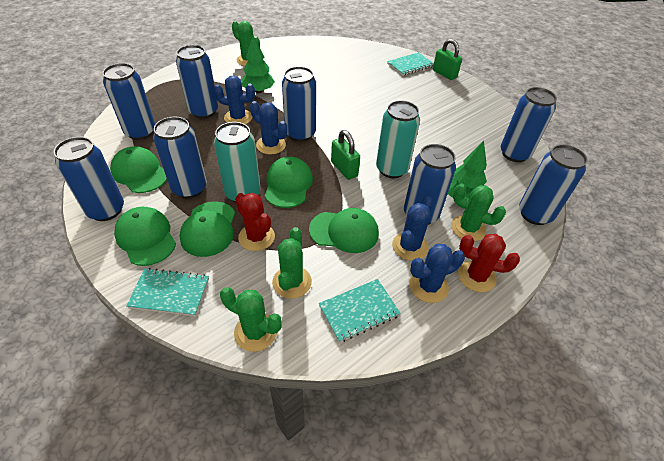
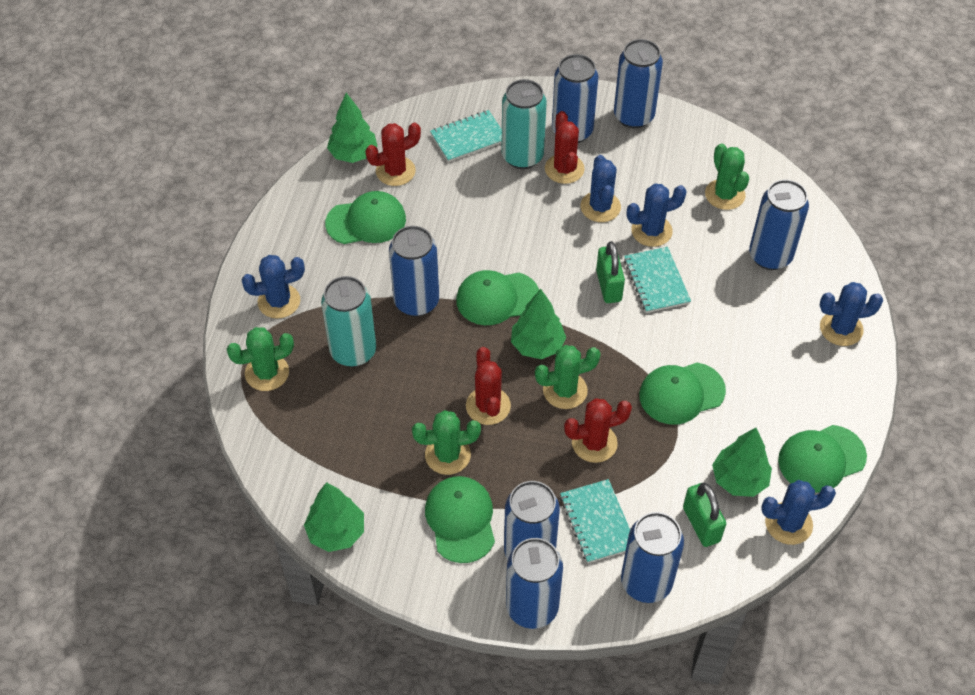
blue cactus: 4 -> 5
blue can: 8 -> 7
green tree: 2 -> 4
red cactus: 2 -> 4

